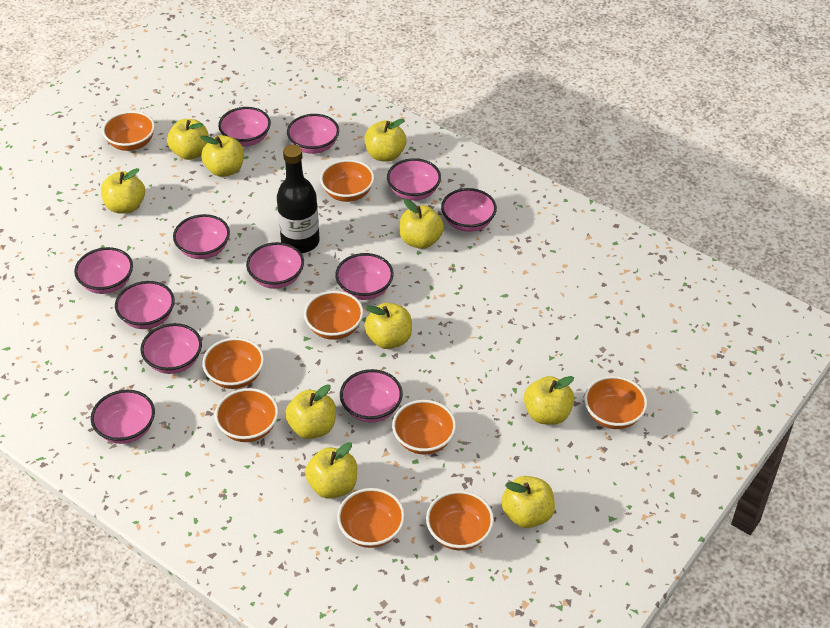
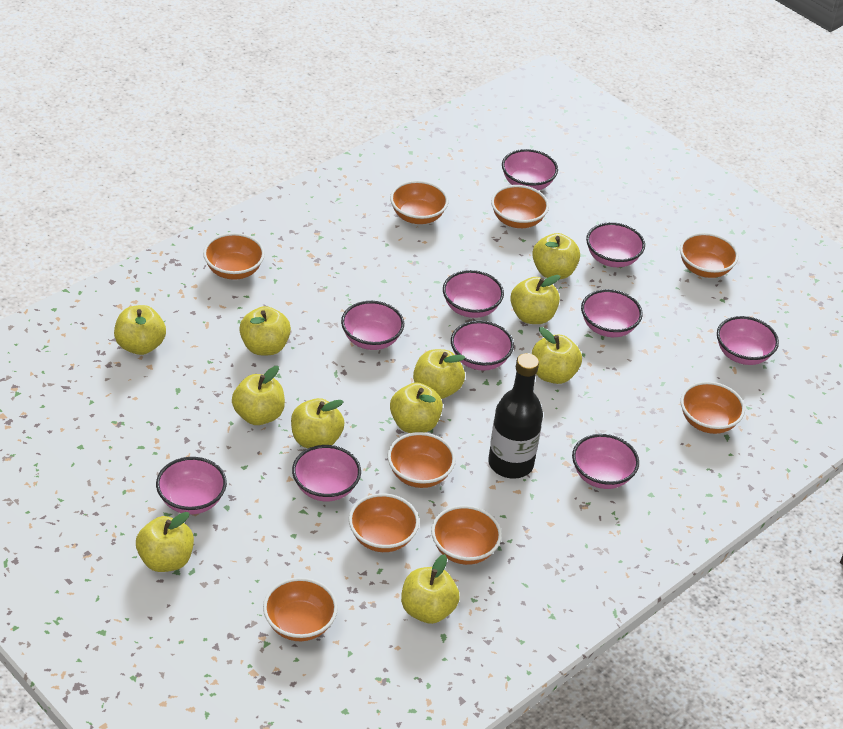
pink bowl: 12 -> 10
yellow apple: 10 -> 11

